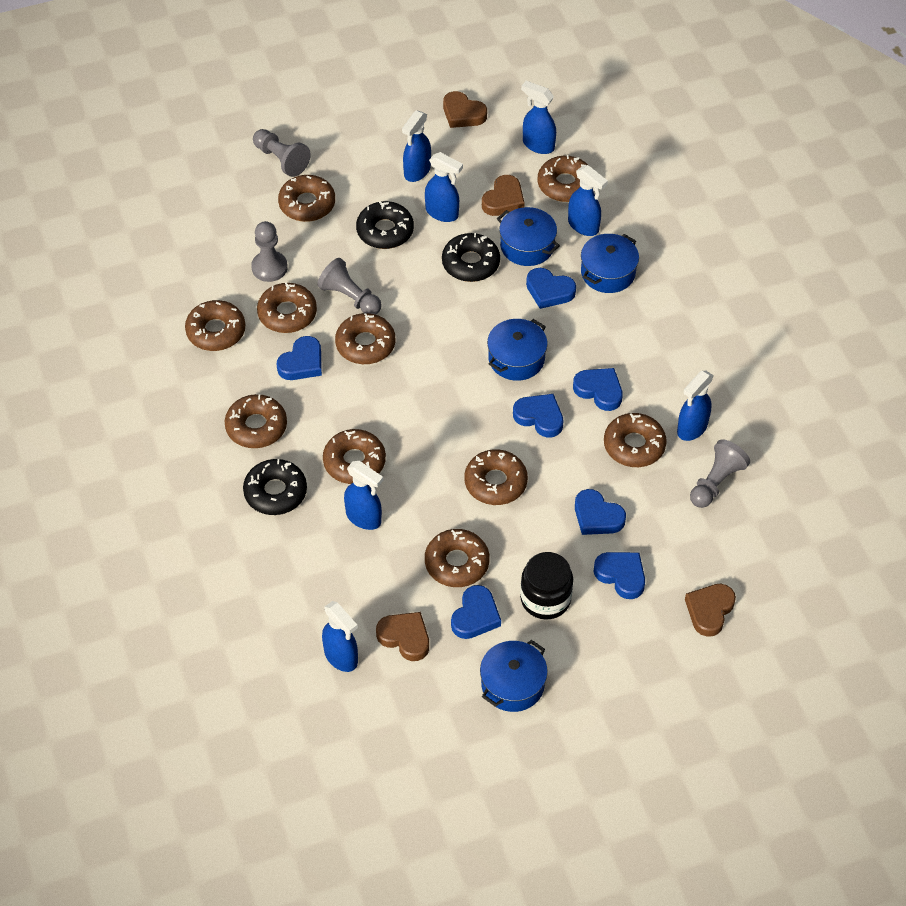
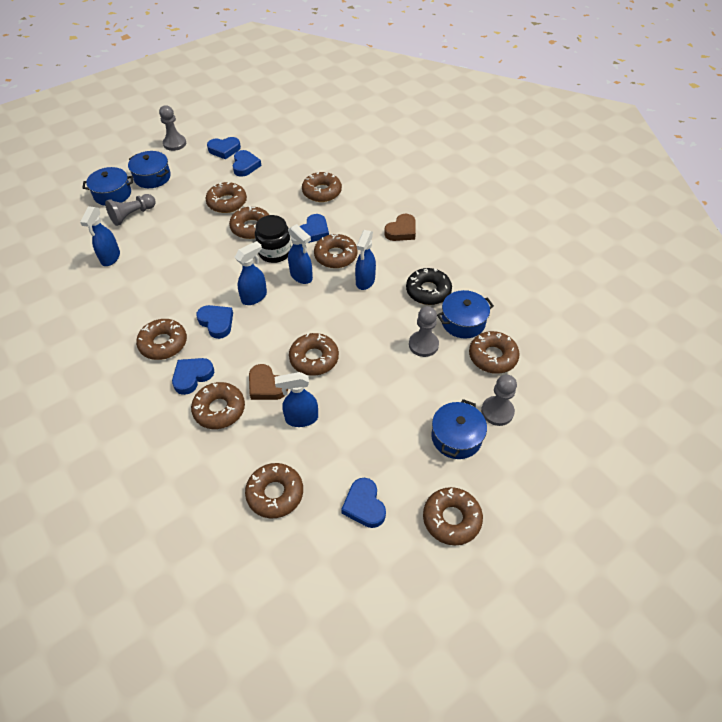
black donut: 3 -> 1
blue heart: 7 -> 6
blue spray bottle: 7 -> 5
brown heart: 4 -> 2

